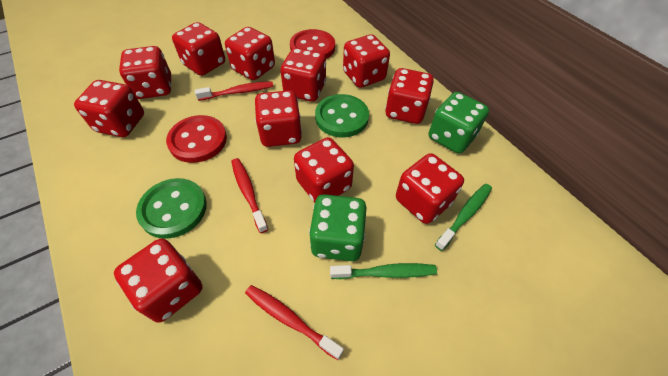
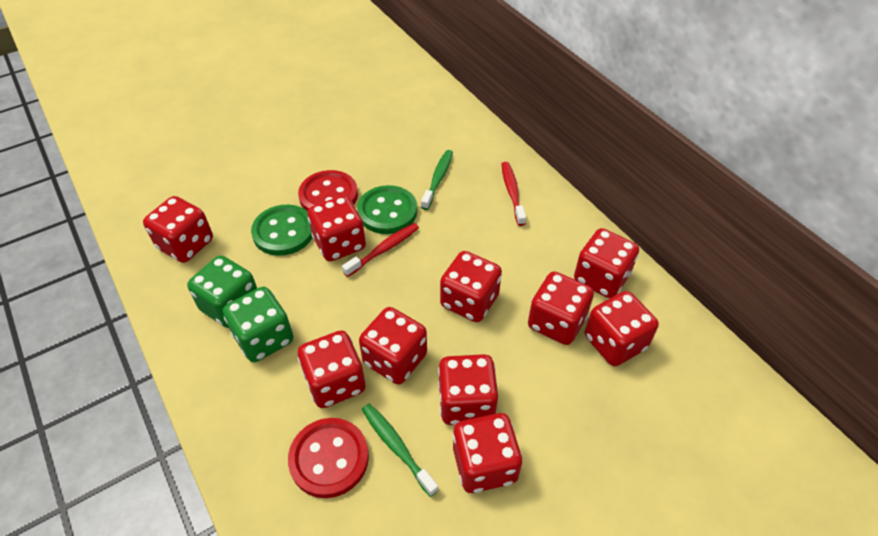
red dice: 11 -> 10
red toothbrush: 3 -> 2

